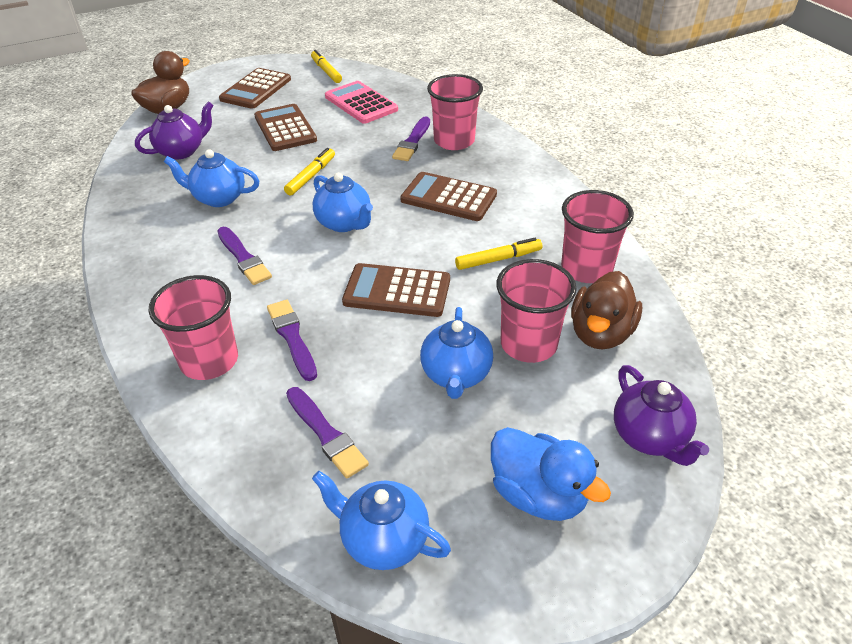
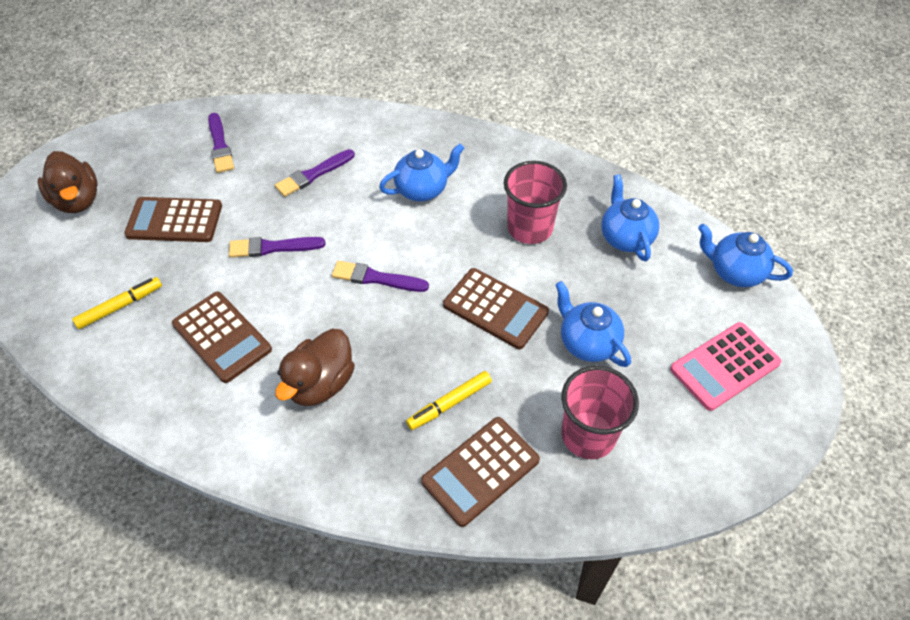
blue duck: 1 -> 0
pink cup: 4 -> 2
purple teapot: 2 -> 0
yellow marker: 3 -> 2

